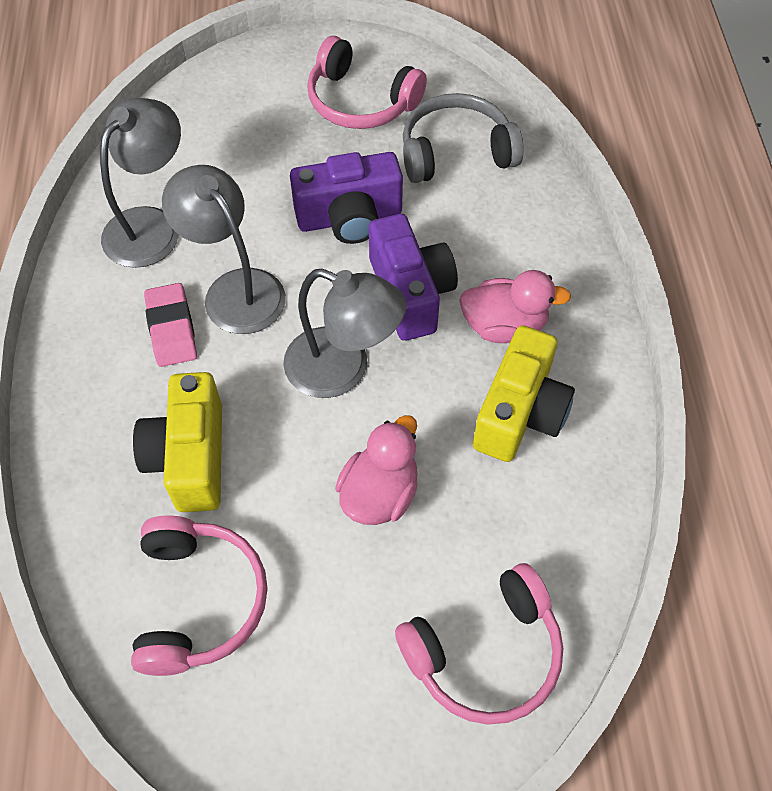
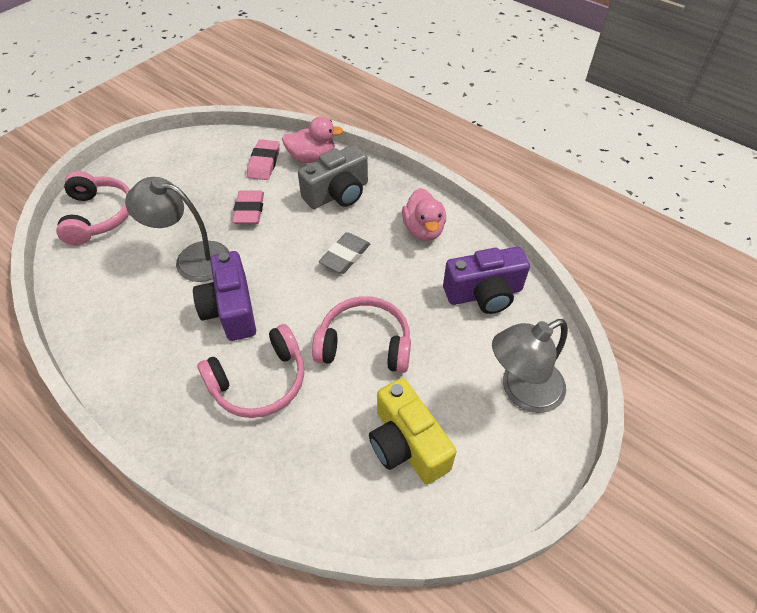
grey camera: 0 -> 1
grey eraser: 0 -> 1
grey headphones: 1 -> 0
grey lamp: 3 -> 2
pink eraser: 1 -> 2
yellow camera: 2 -> 1

